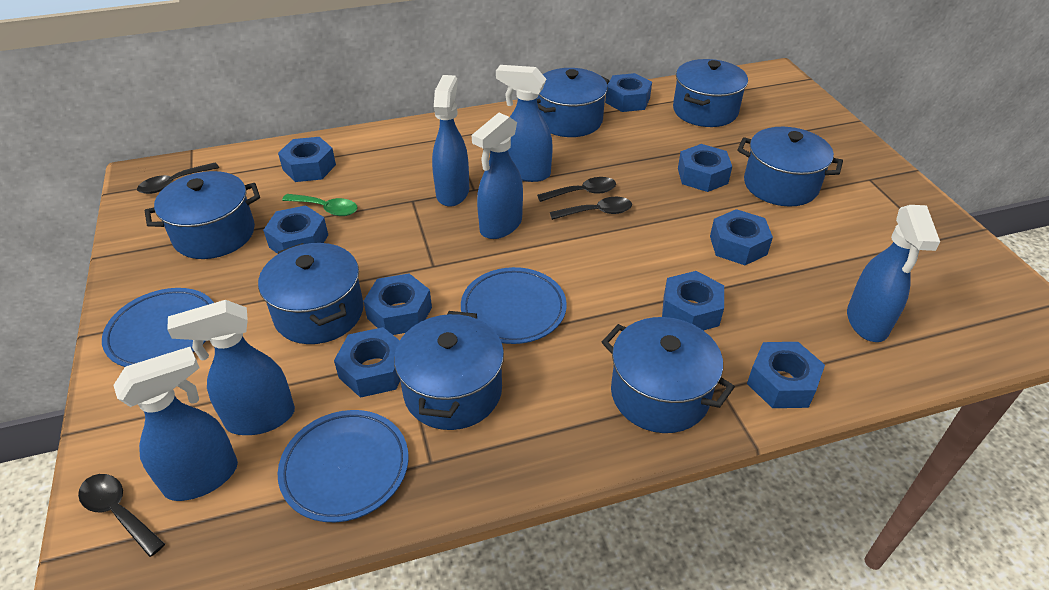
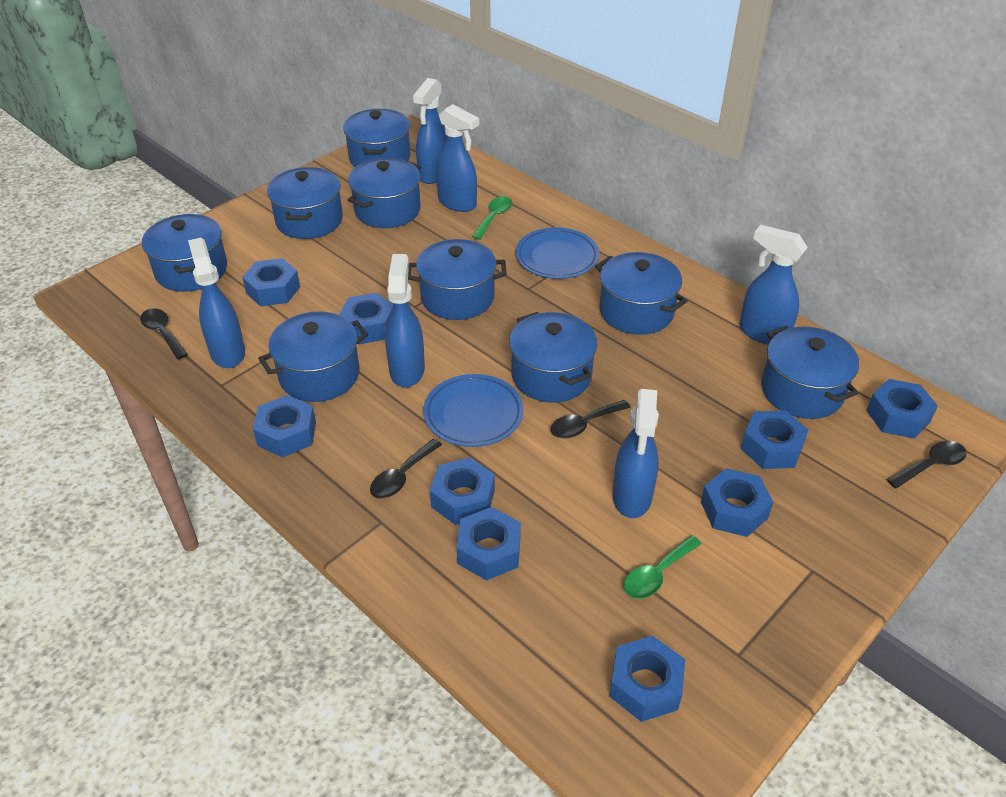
blue plate: 3 -> 2
blue pot: 7 -> 9
green spoon: 1 -> 2

